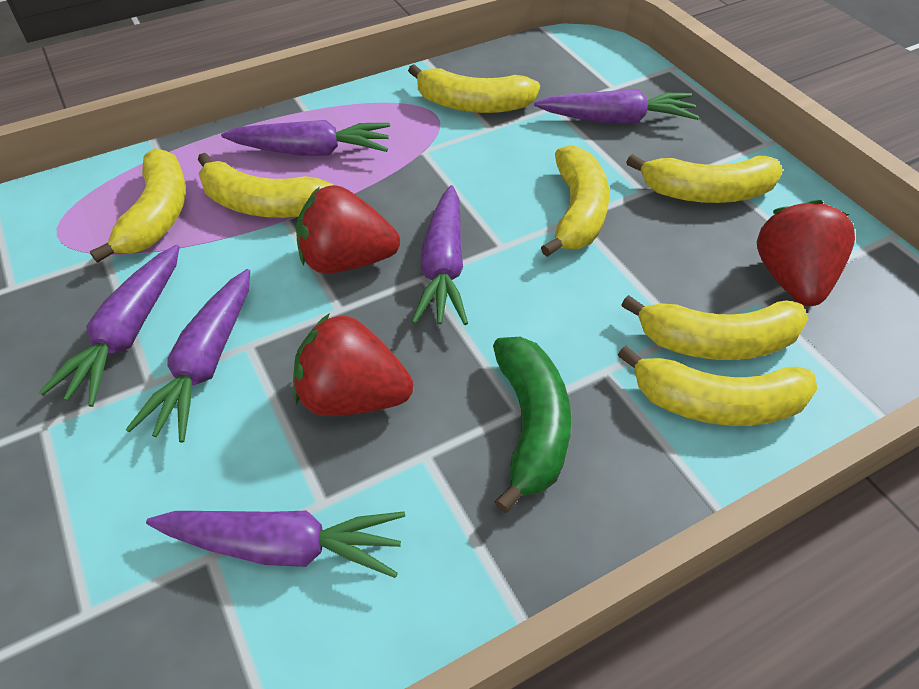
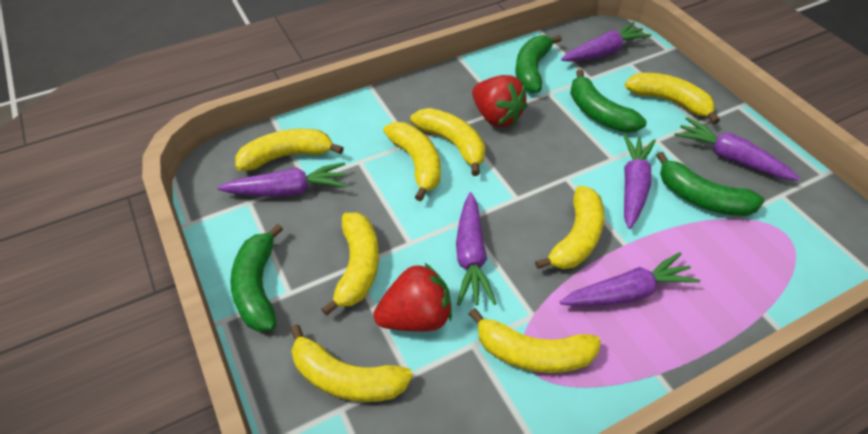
green banana: 1 -> 4
red strawberry: 3 -> 2
yellow banana: 7 -> 8

